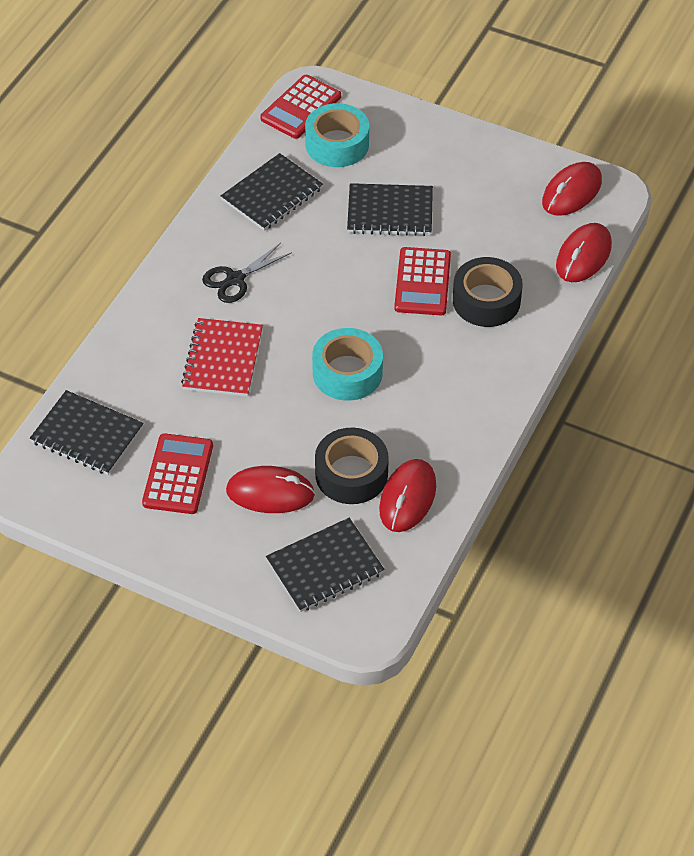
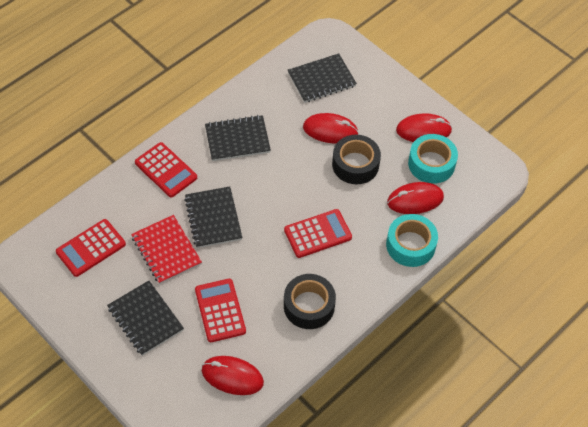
black scissors: 1 -> 0
red calculator: 3 -> 4

